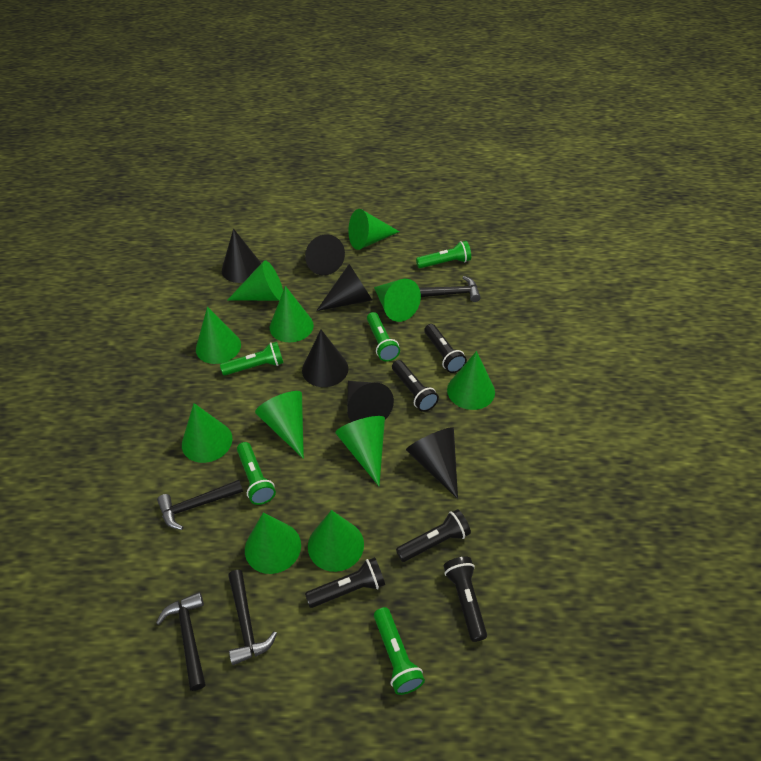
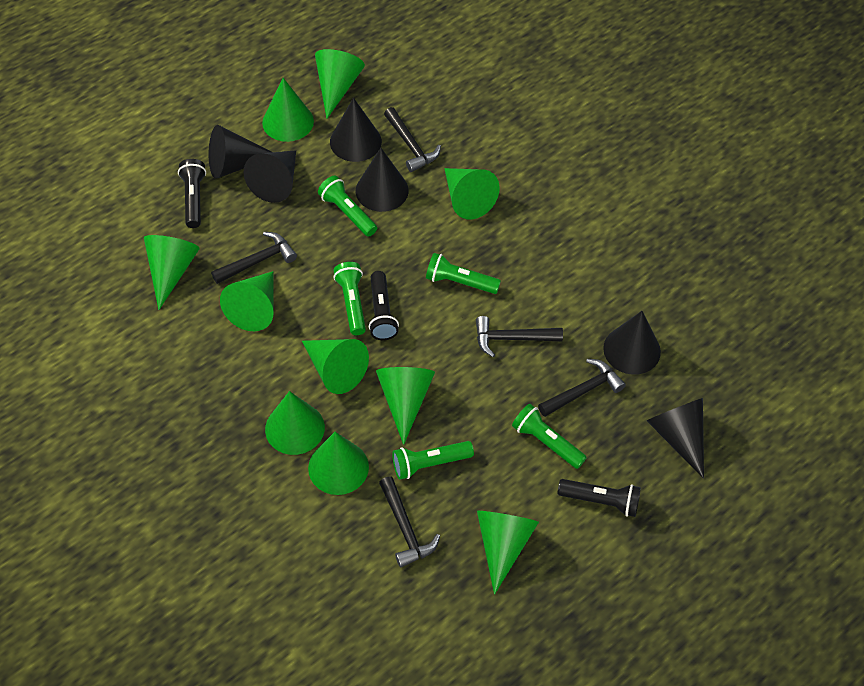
black flashlight: 5 -> 3
black hammer: 4 -> 5
green cone: 11 -> 10

